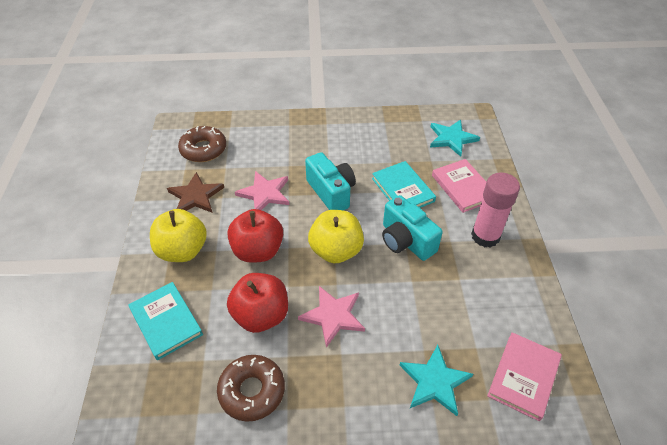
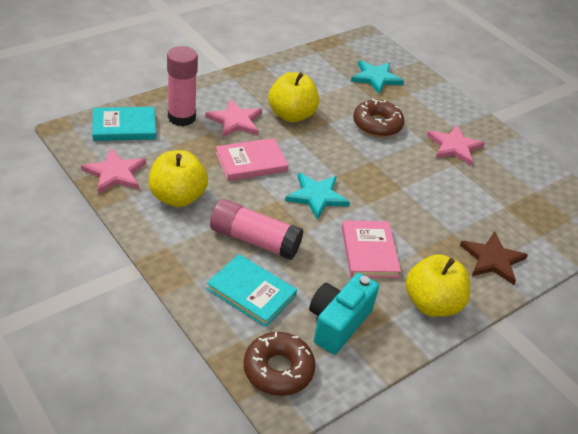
pink glue stick: 1 -> 2
pink star: 2 -> 3
red apple: 2 -> 0
turquoise camera: 2 -> 1
yellow apple: 2 -> 3

